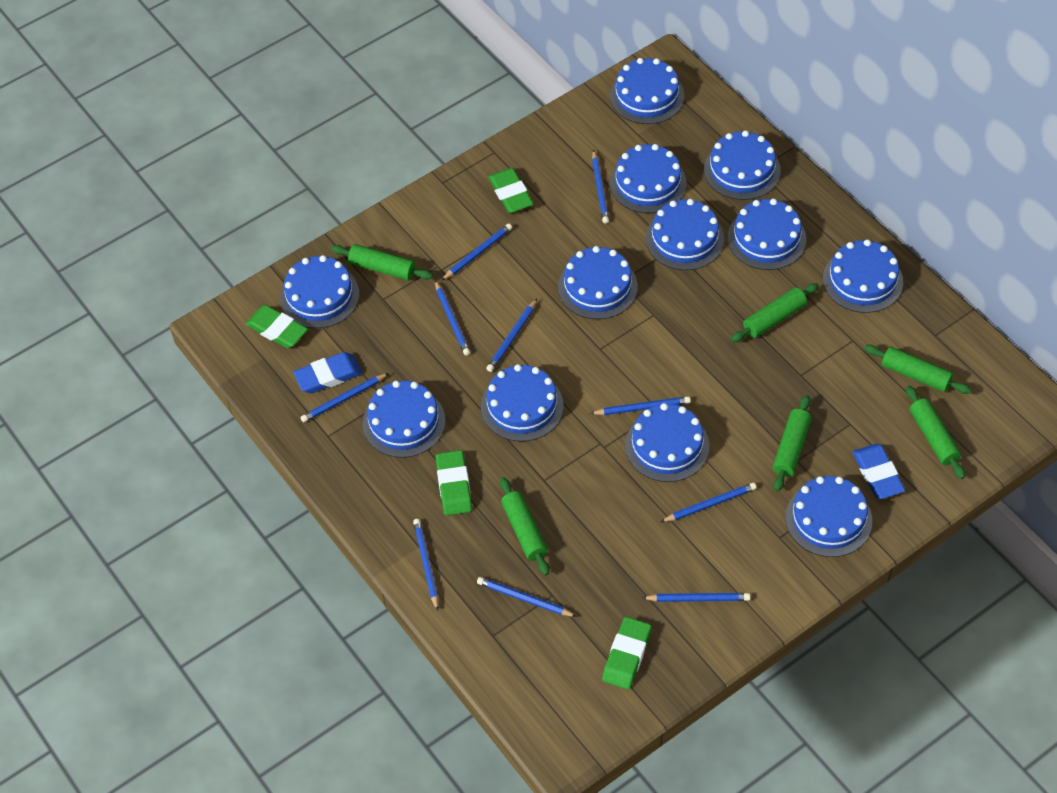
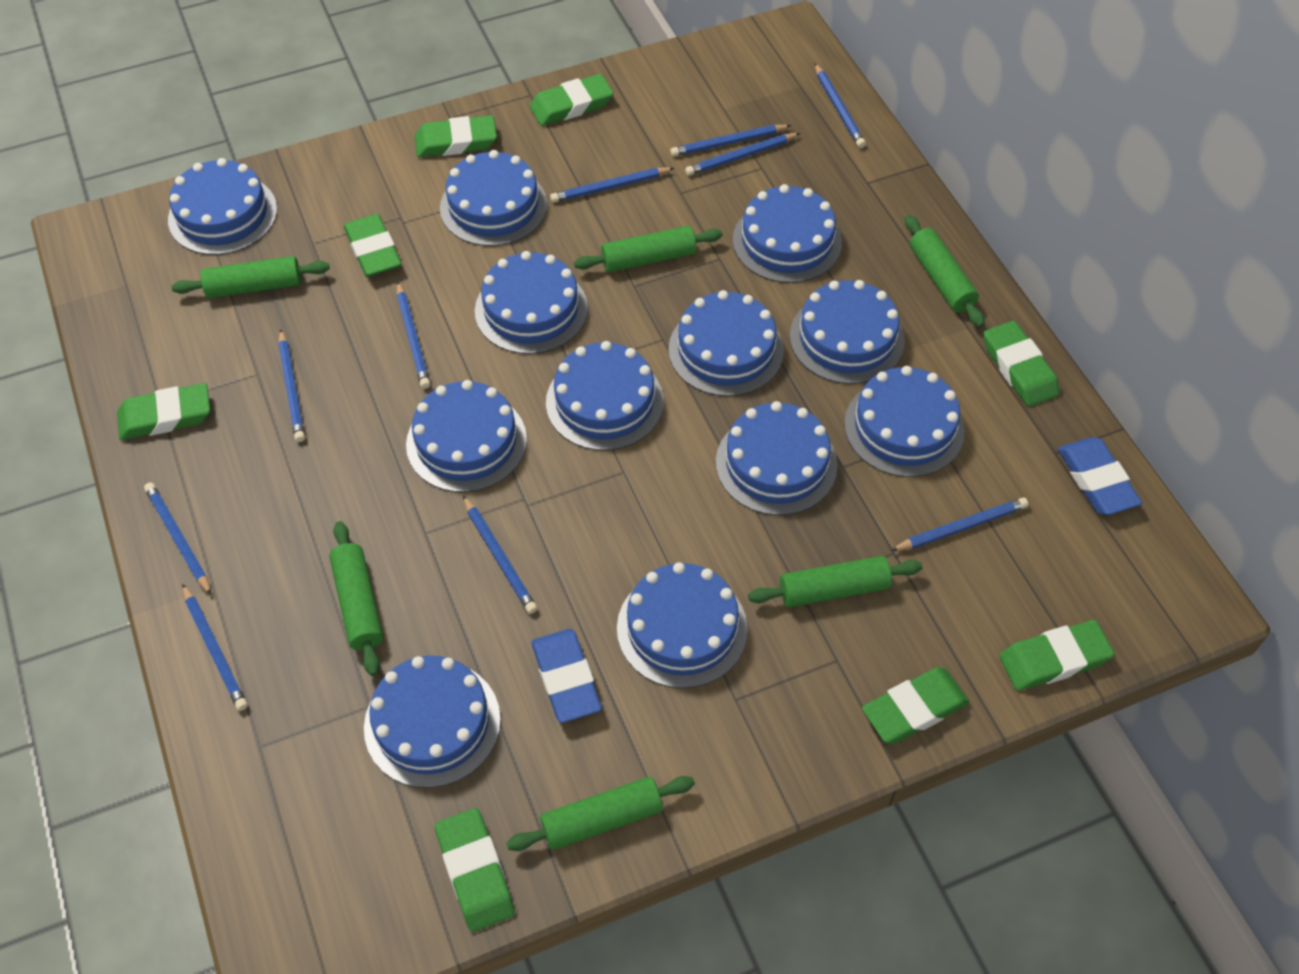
green eraser: 4 -> 8

